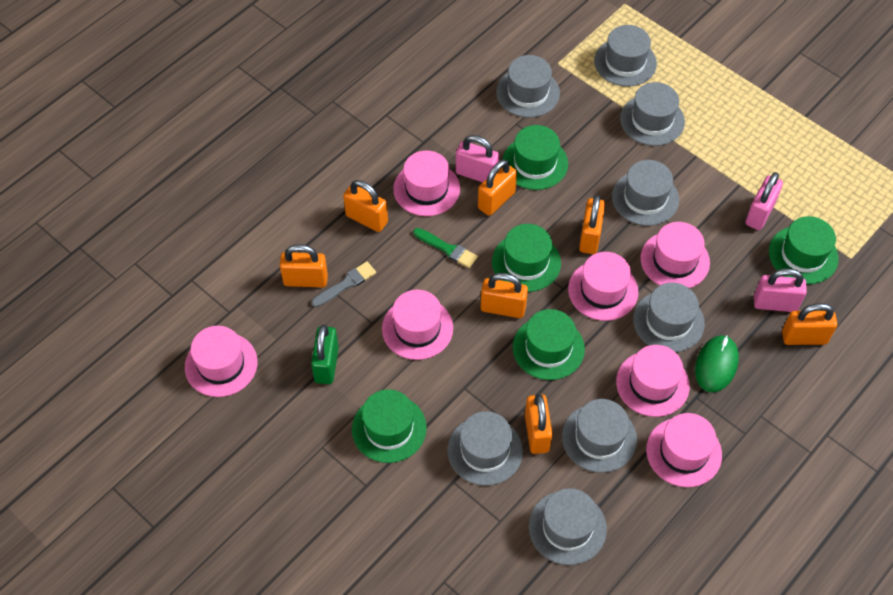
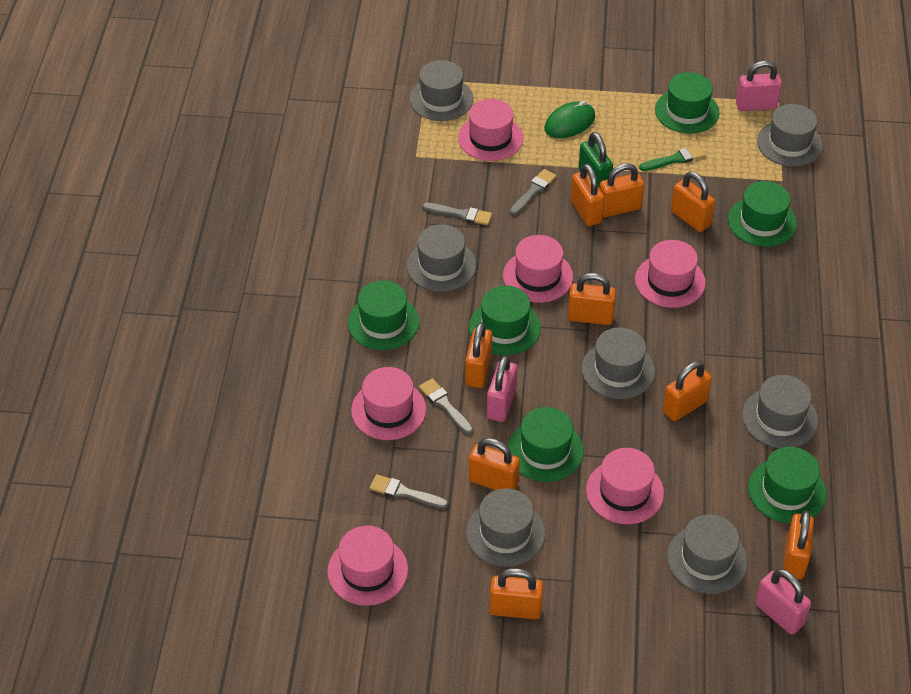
green hat: 5 -> 6
grey brush: 1 -> 4
grey hat: 8 -> 7
orange padlock: 7 -> 9
pink hat: 7 -> 6

